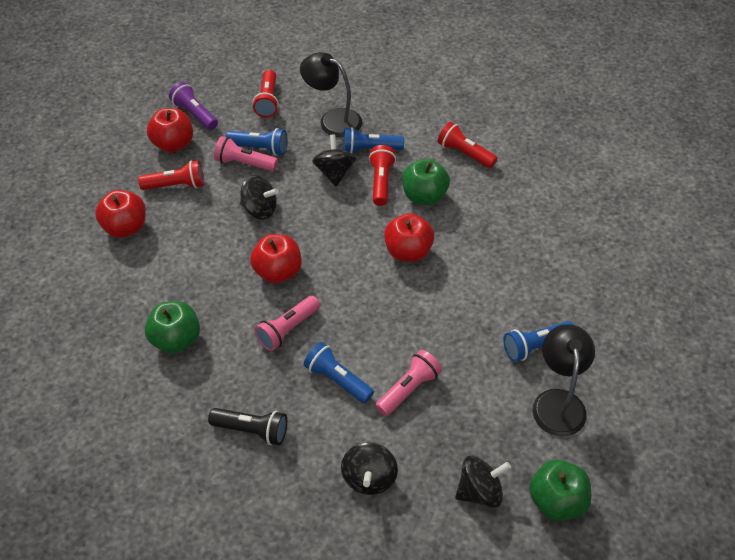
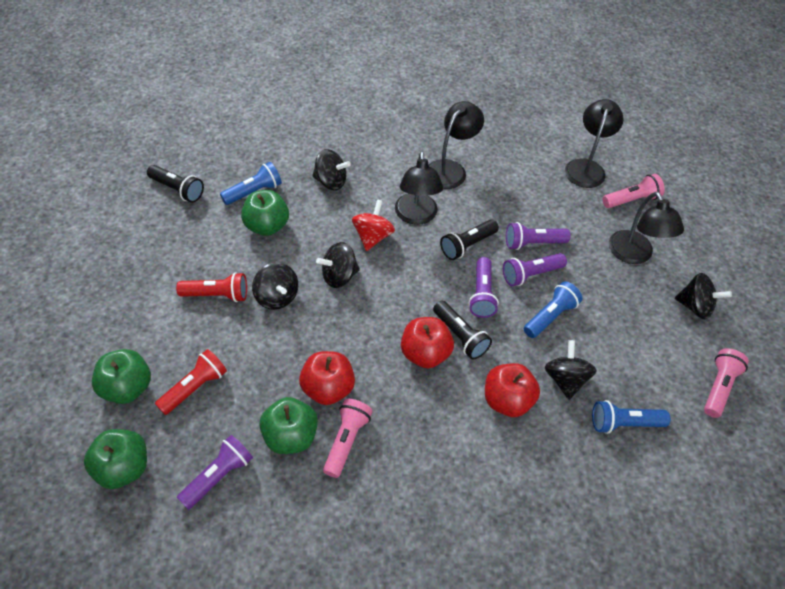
black flashlight: 1 -> 3
black lamp: 2 -> 4
black spinning top: 4 -> 5
blue flashlight: 4 -> 3
green apple: 3 -> 4
purple flashlight: 1 -> 4
red apple: 4 -> 3
red flashlight: 4 -> 2
red spinning top: 0 -> 1

